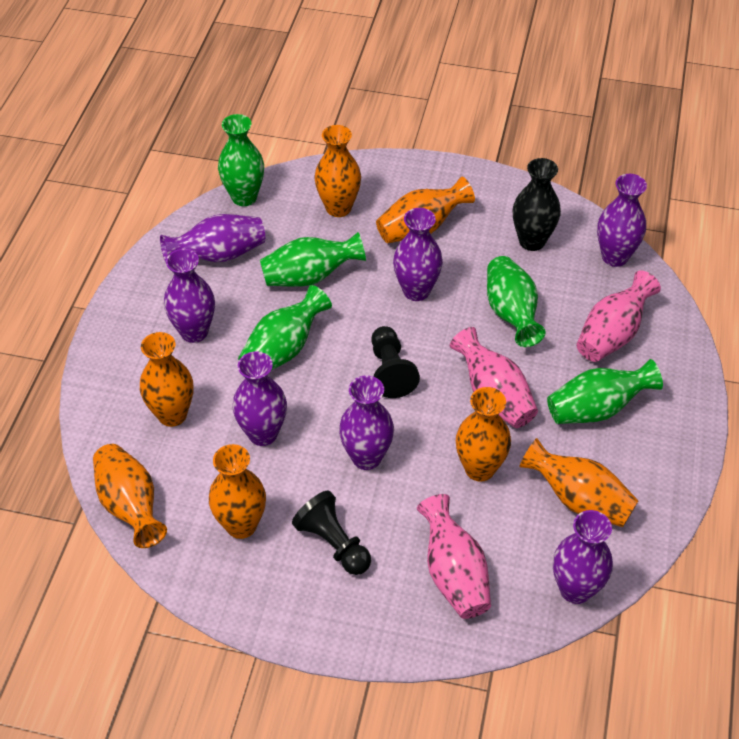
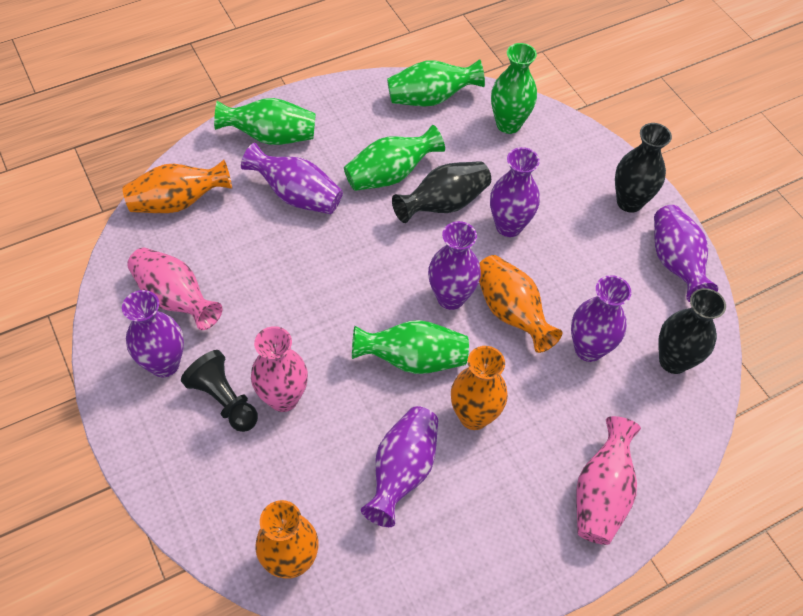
black pawn: 2 -> 1
black vase: 1 -> 3
orange vase: 7 -> 4

